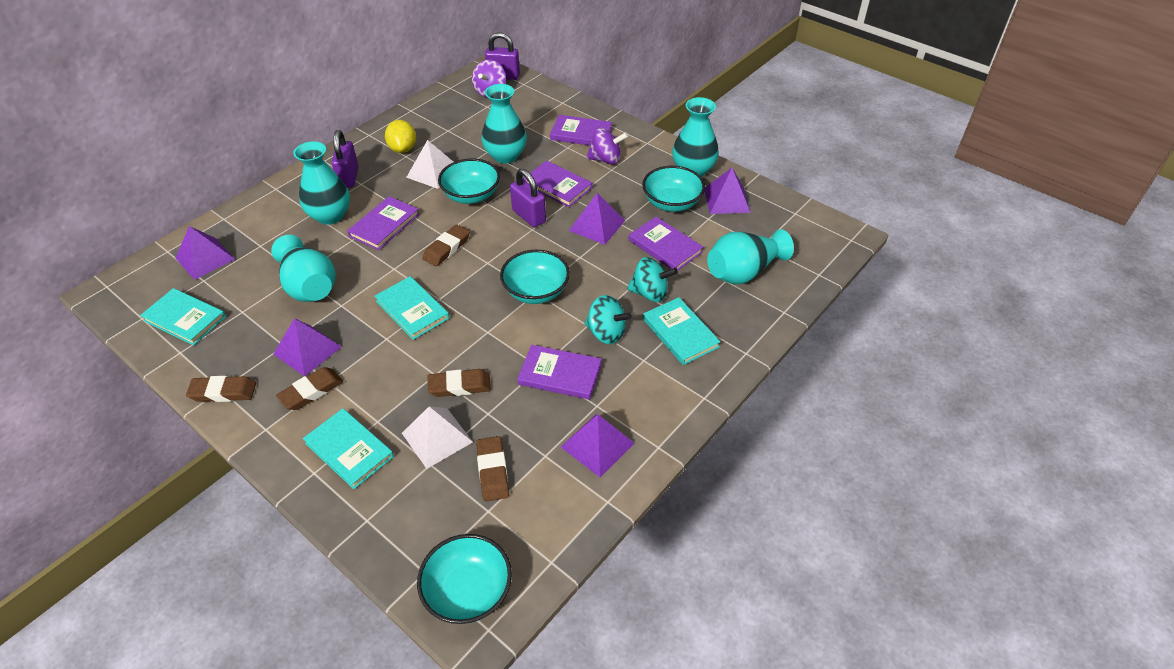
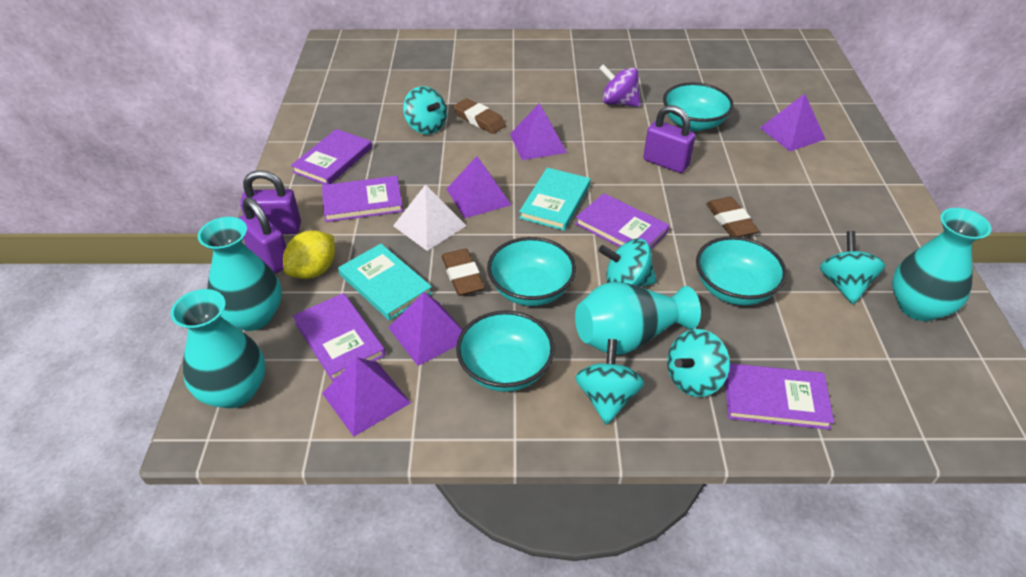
brown eraser: 5 -> 3
purple spinning top: 2 -> 1
turquoise book: 4 -> 2
turquoise spinning top: 2 -> 5
turquoise vase: 5 -> 4
white pyramid: 2 -> 1

